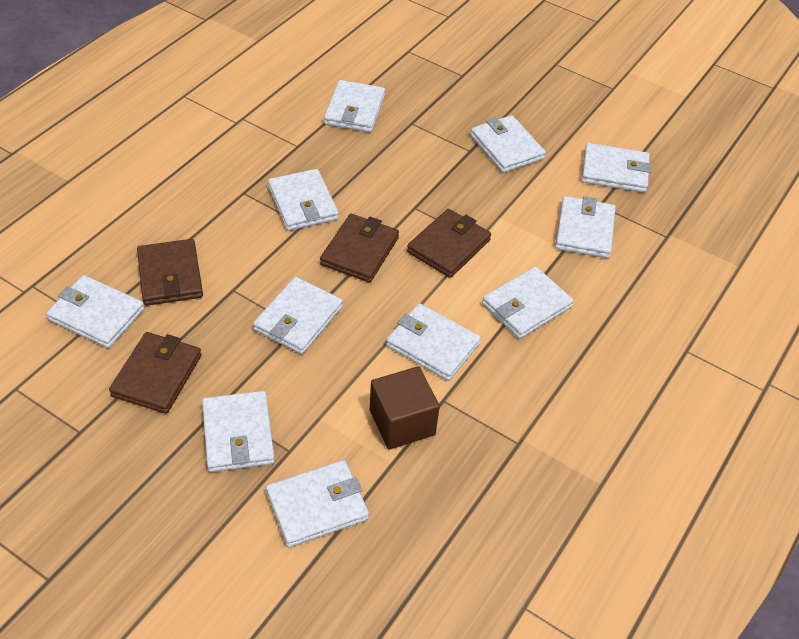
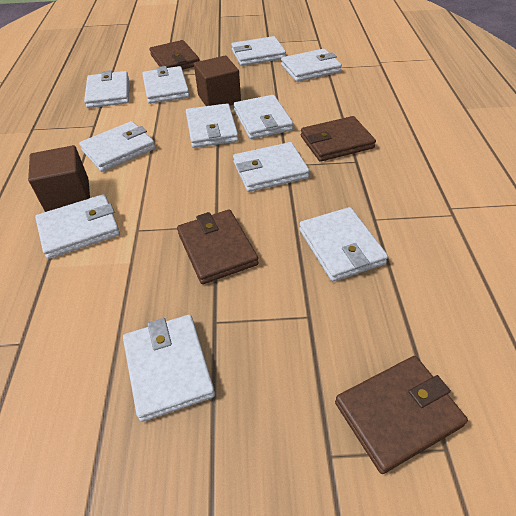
brown cube: 1 -> 2

